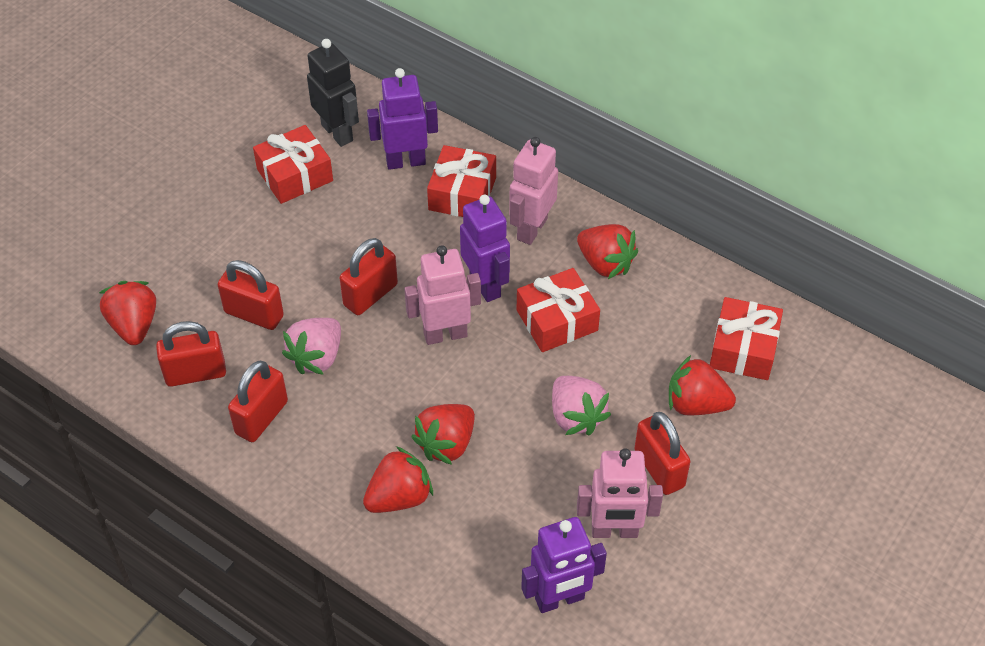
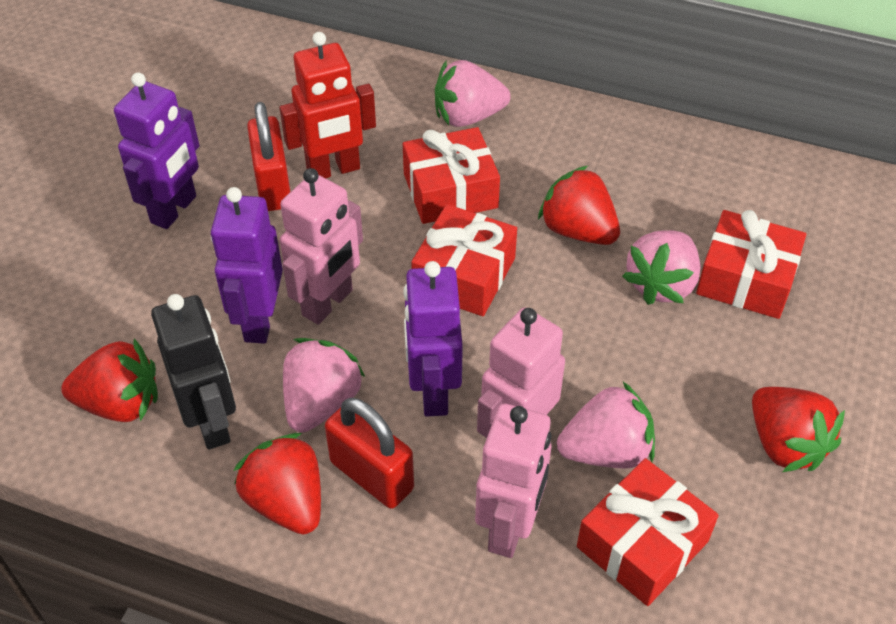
pink strawberry: 2 -> 4
red padlock: 5 -> 2
red robot: 0 -> 1
red strawberry: 5 -> 4

